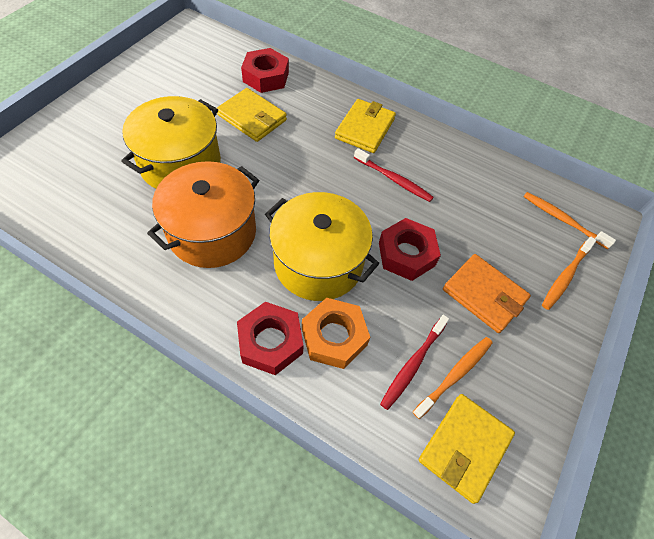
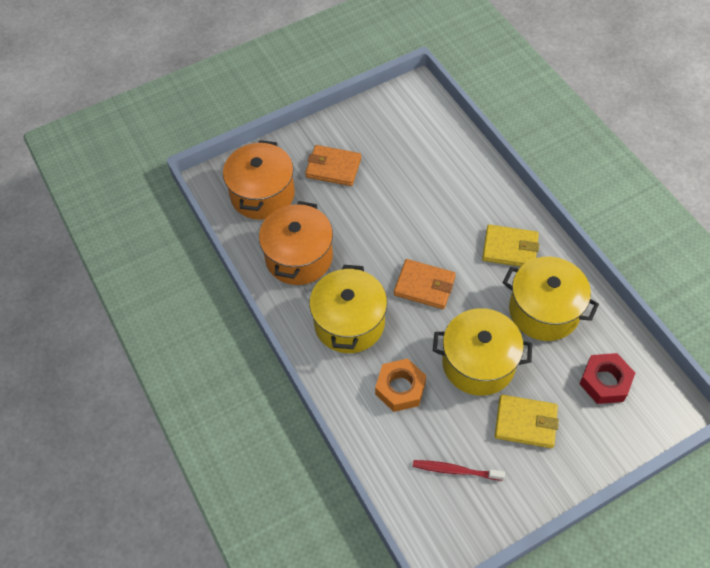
orange pot: 1 -> 2
orange toothbrush: 3 -> 0
orange wallet: 1 -> 2
red nut: 3 -> 1
red toothbrush: 2 -> 1
yellow pot: 2 -> 3
yellow wallet: 3 -> 2

